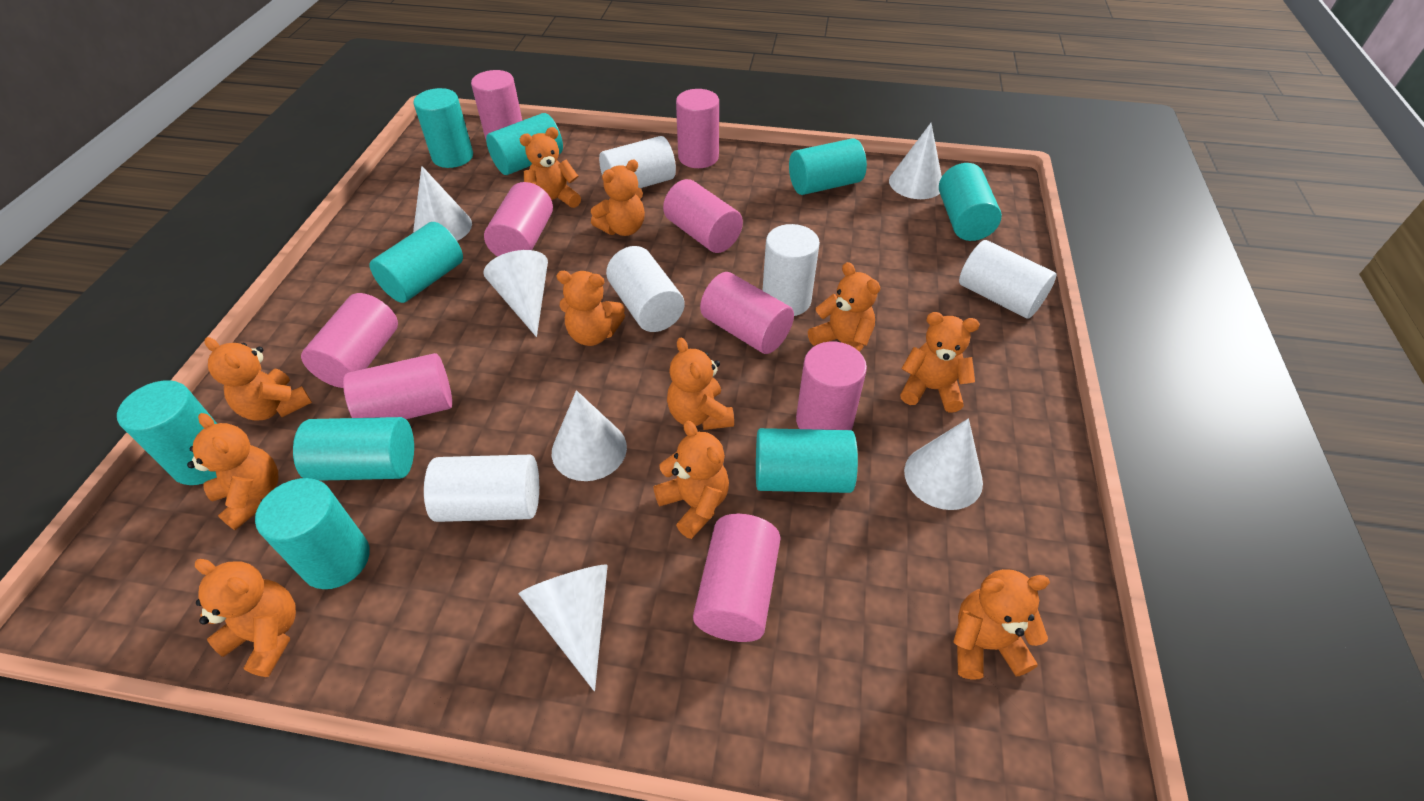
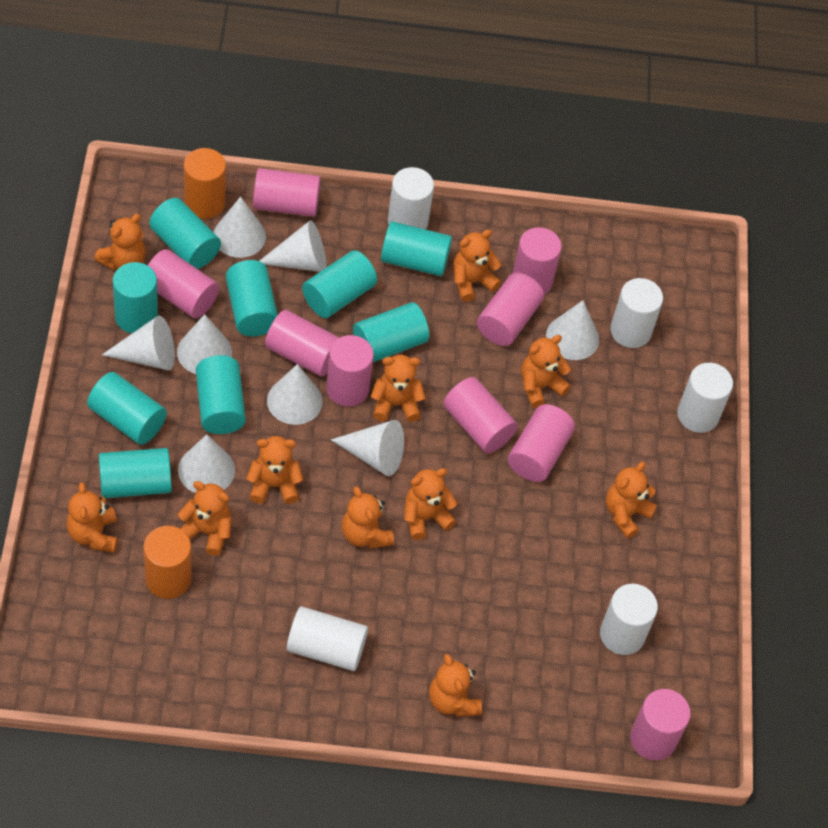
orange cylinder: 0 -> 2
white cone: 6 -> 8

